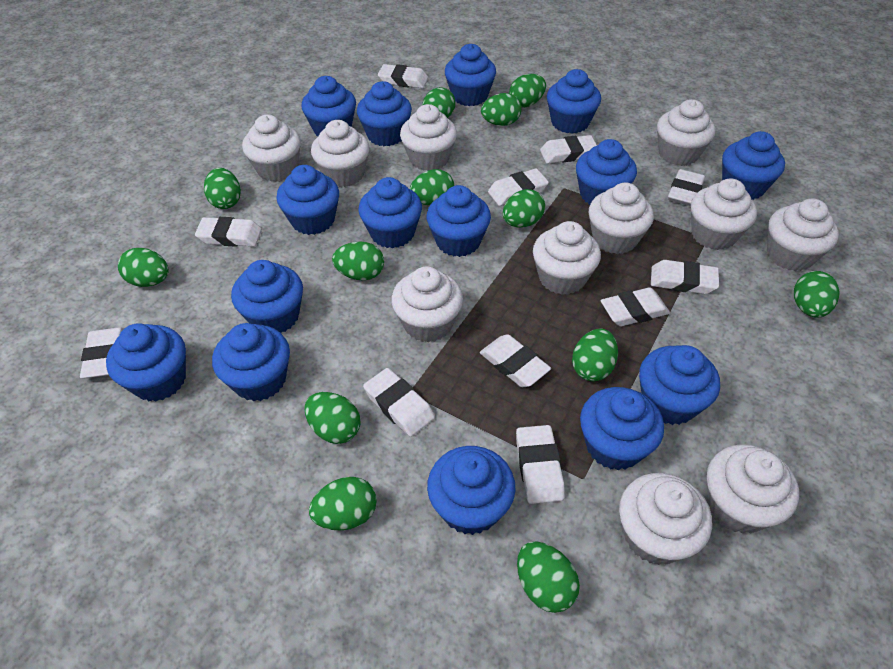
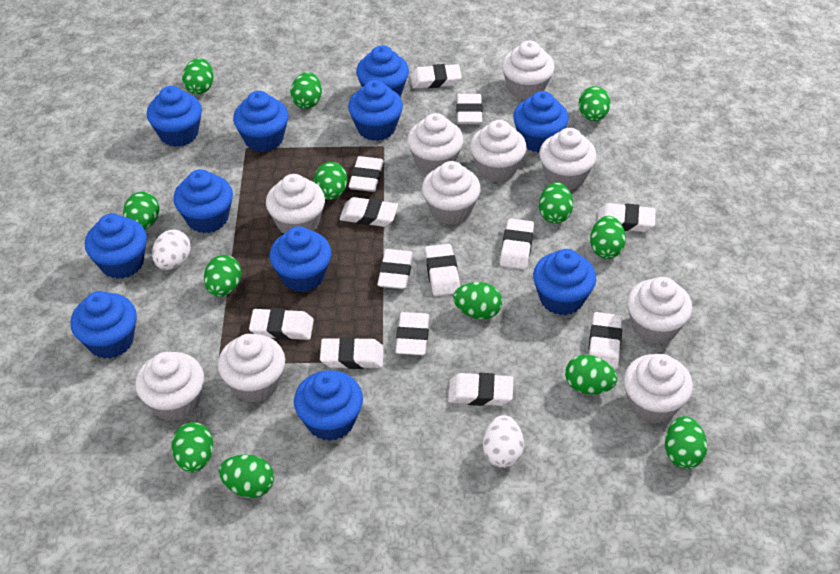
blue cupcake: 15 -> 11
white cupcake: 11 -> 10
white egg: 0 -> 2
white eraser: 11 -> 13

